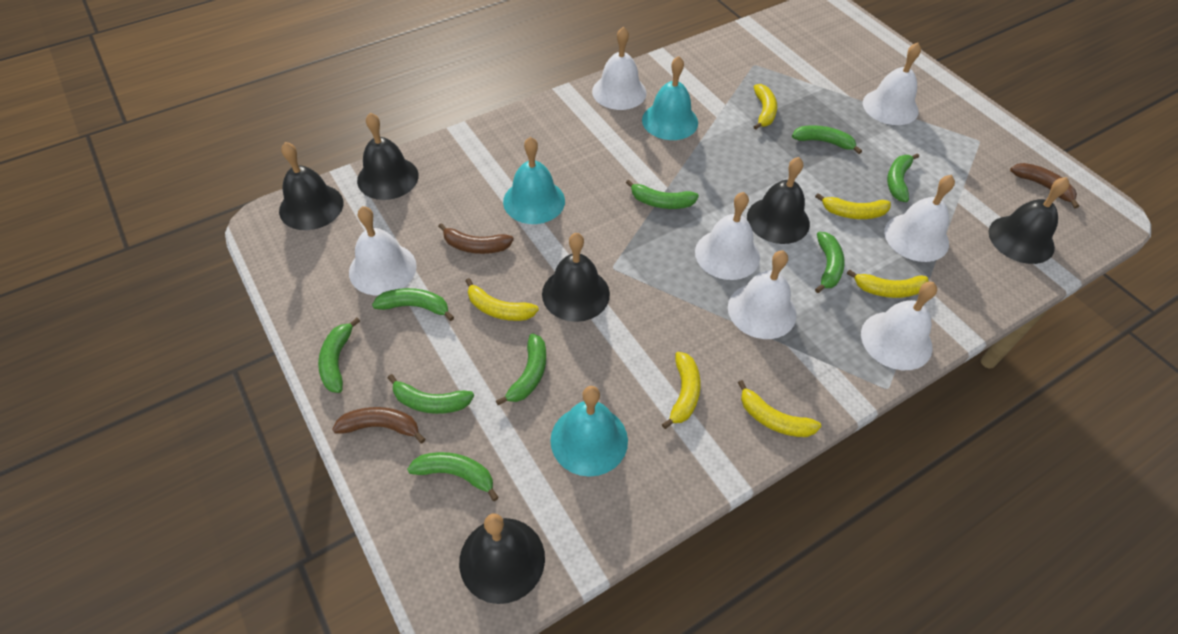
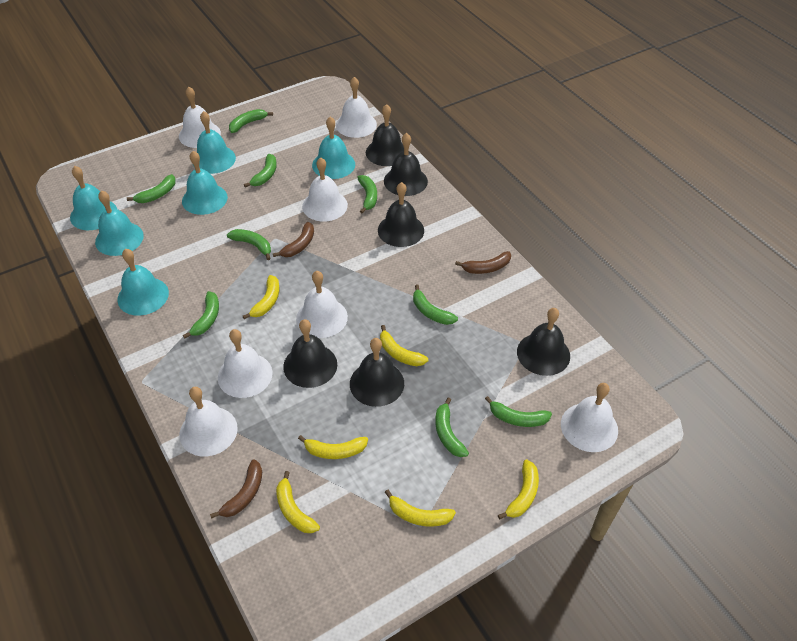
turquoise bell: 3 -> 6

